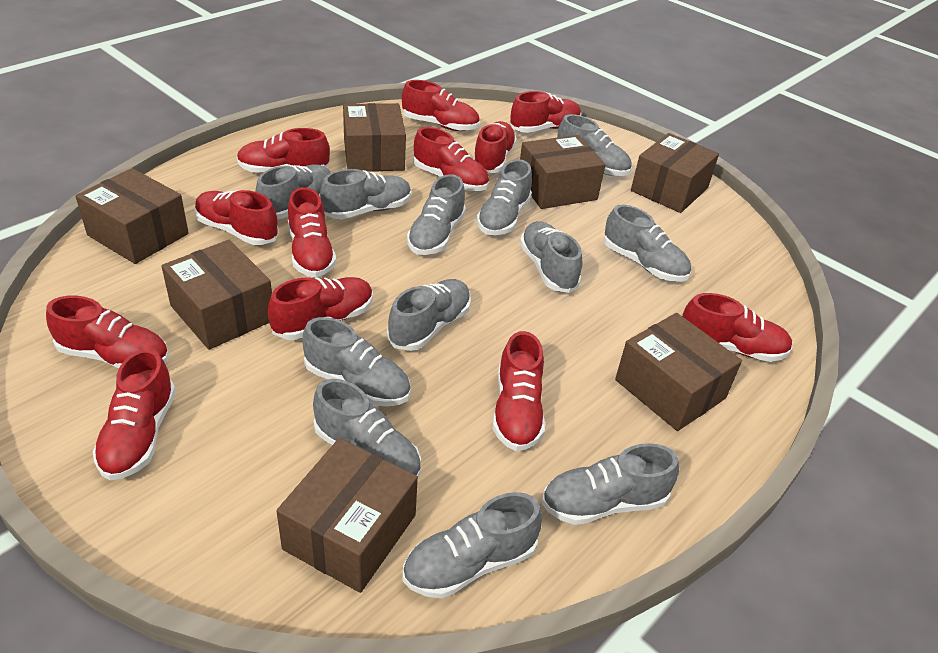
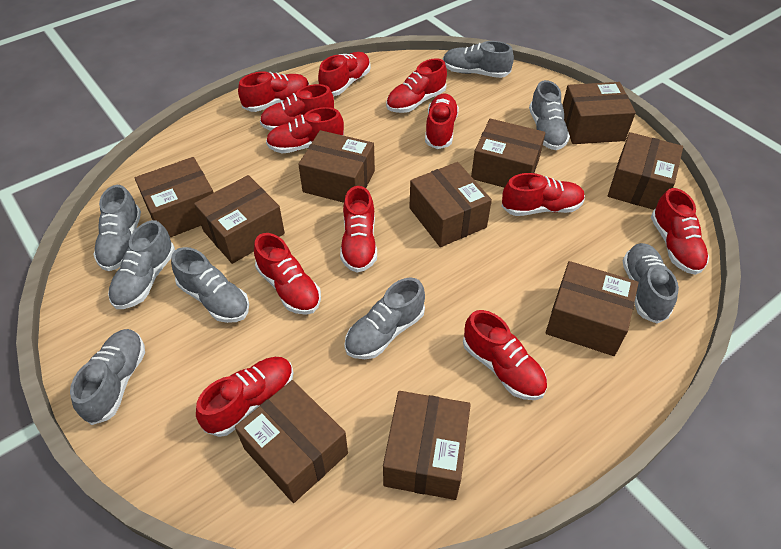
brown box: 7 -> 10
grey shoe: 12 -> 8

